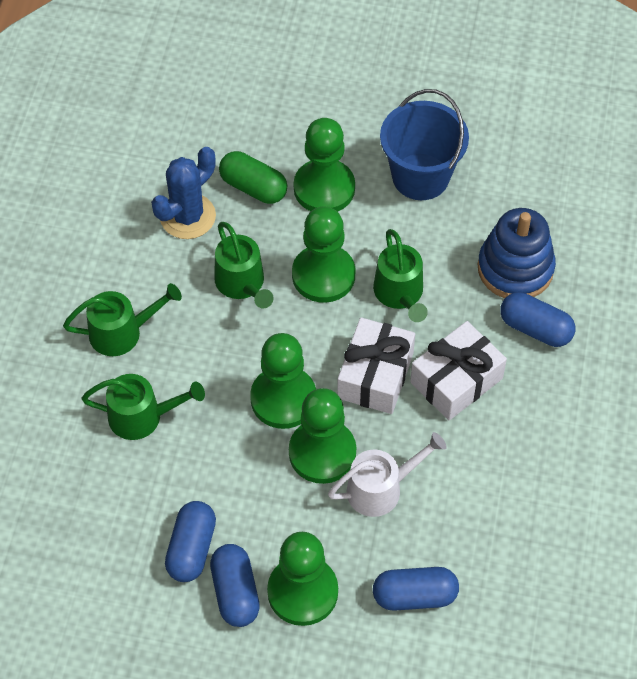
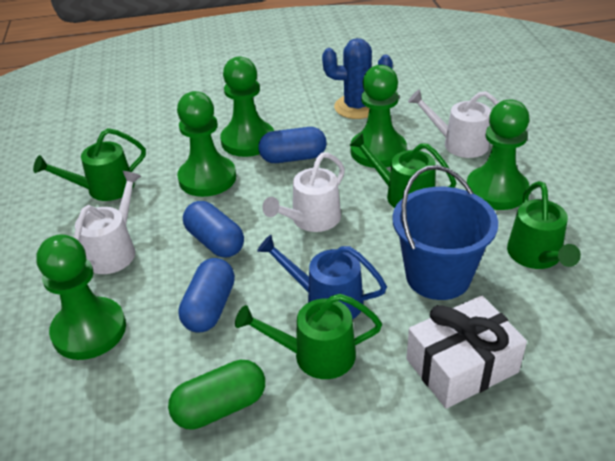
blue capsule: 4 -> 3
blue stacking toy: 1 -> 0
blue watering can: 0 -> 1
white gift: 2 -> 1
white watering can: 1 -> 3

